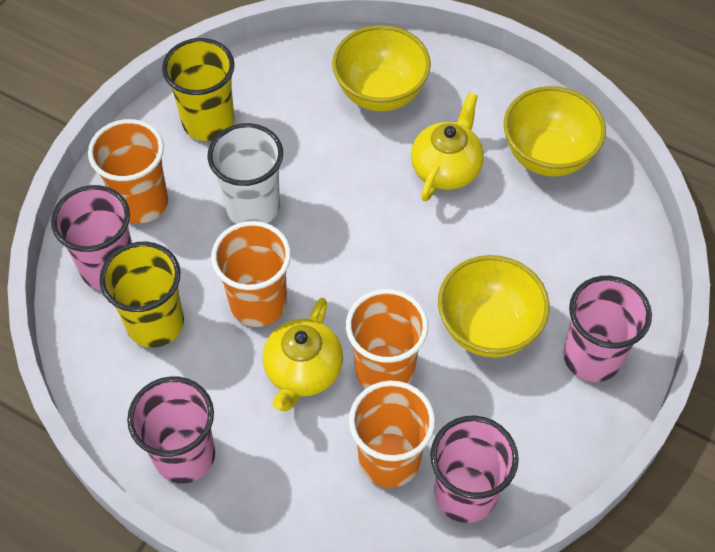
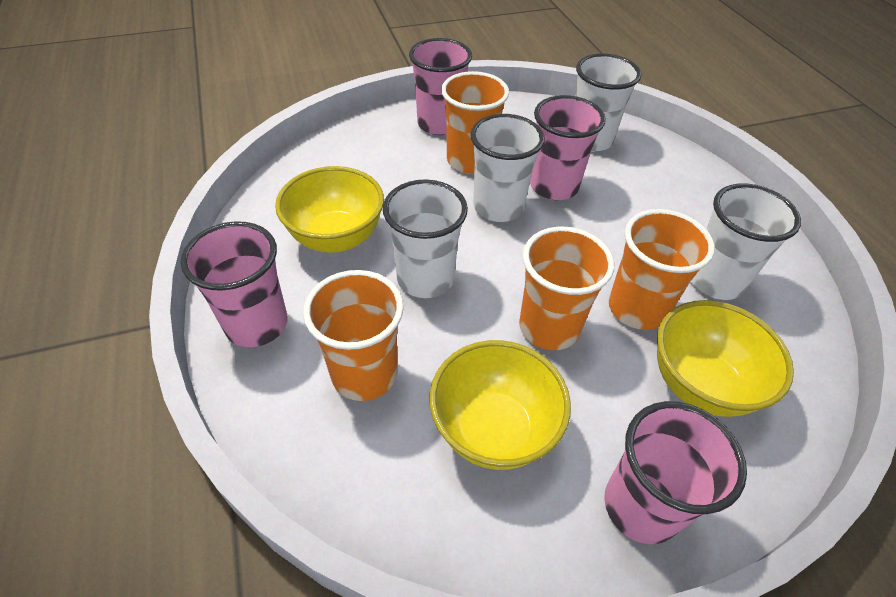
white cup: 1 -> 4
yellow cup: 2 -> 0
yellow teapot: 2 -> 0

